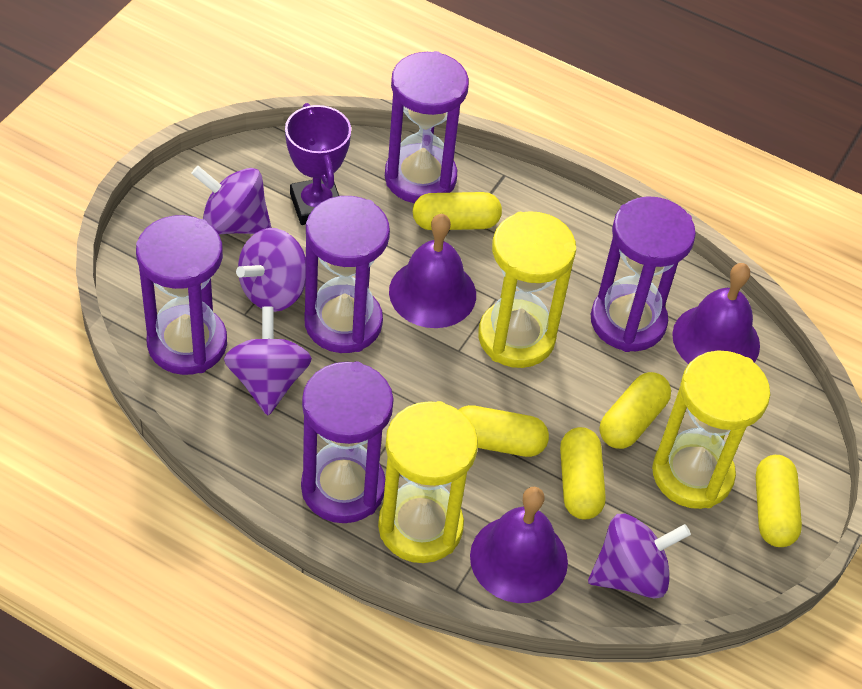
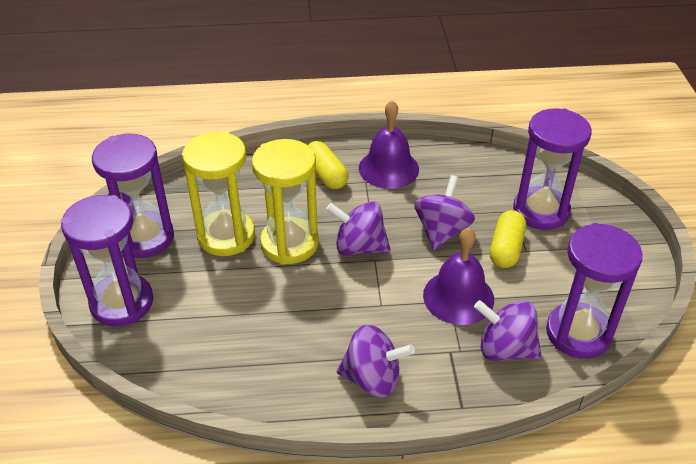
purple bell: 3 -> 2
purple hourglass: 5 -> 4
purple trophy: 1 -> 0
yellow capsule: 5 -> 2
yellow hourglass: 3 -> 2

